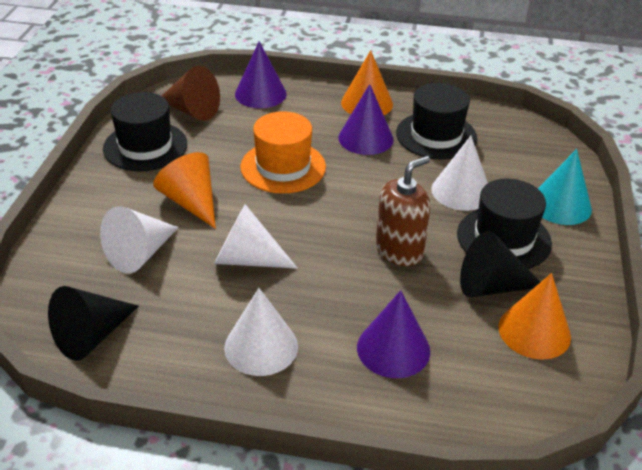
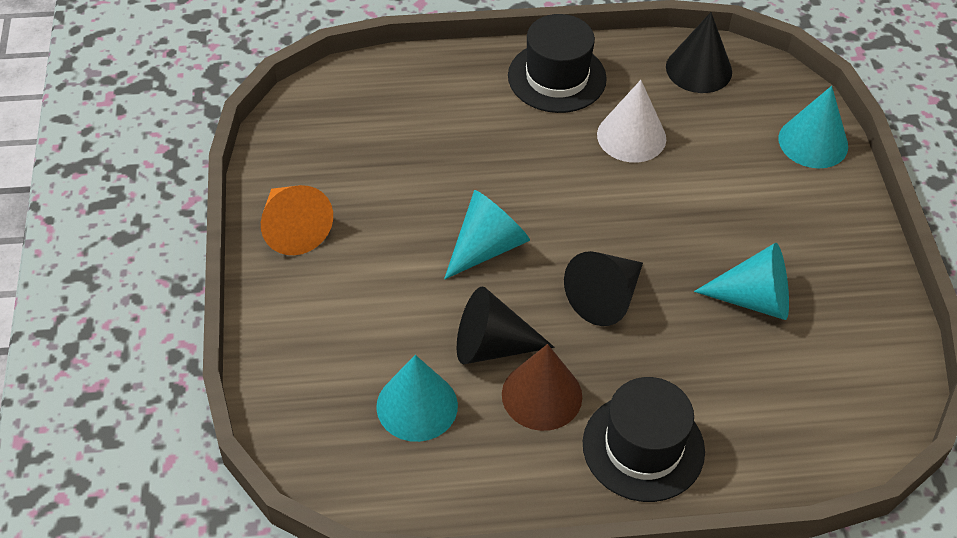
black cone: 2 -> 3
black hat: 3 -> 2
brown soap dispenser: 1 -> 0
orange cone: 3 -> 1
orange hat: 1 -> 0
purple cone: 3 -> 0
turquoise cone: 1 -> 4
white cone: 4 -> 1

